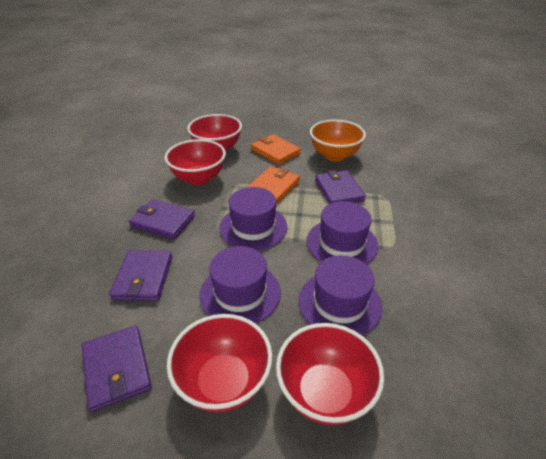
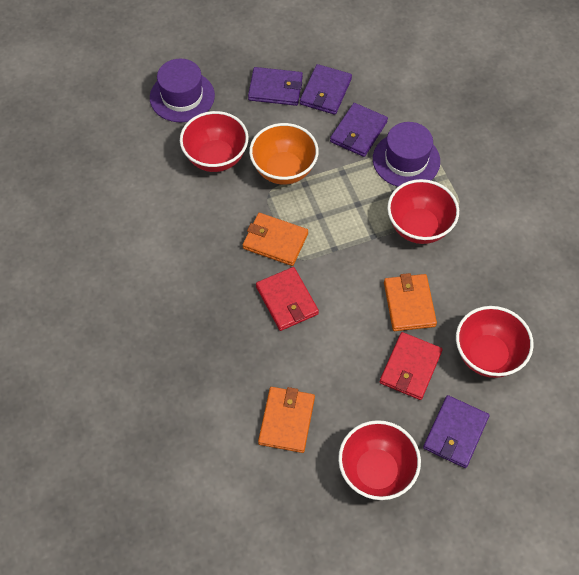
orange wallet: 2 -> 3
purple hat: 4 -> 2
red wallet: 0 -> 2

